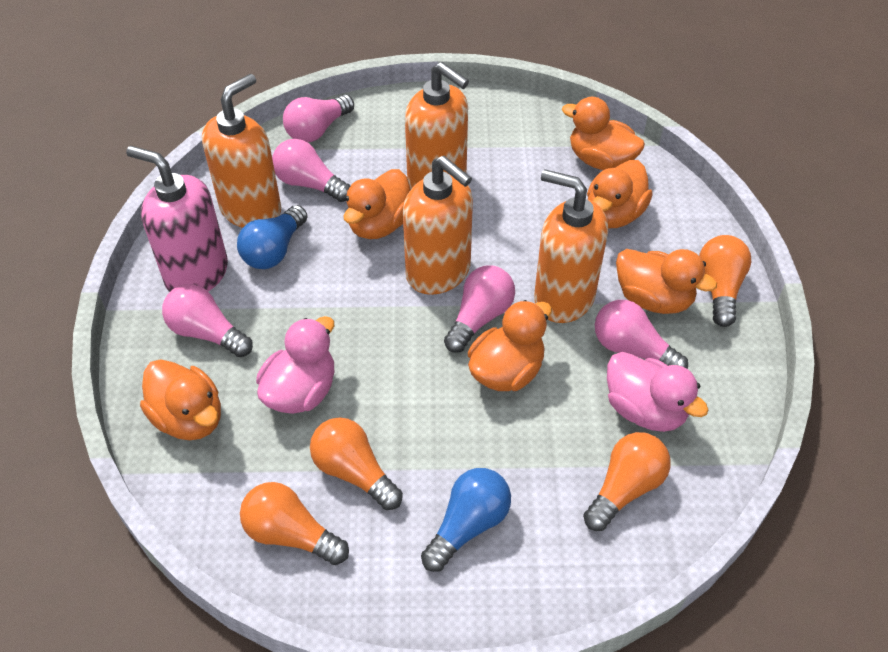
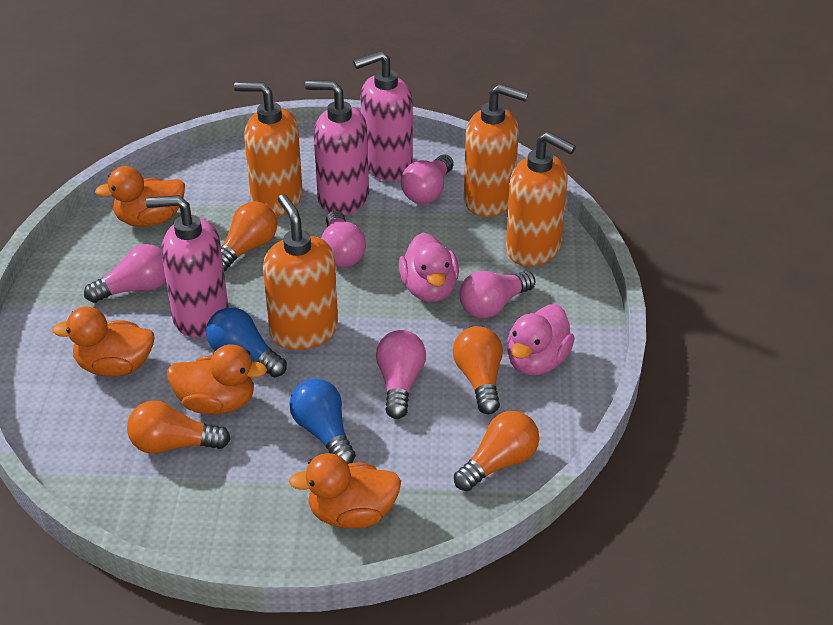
orange duck: 6 -> 4
pink soap dispenser: 1 -> 3

